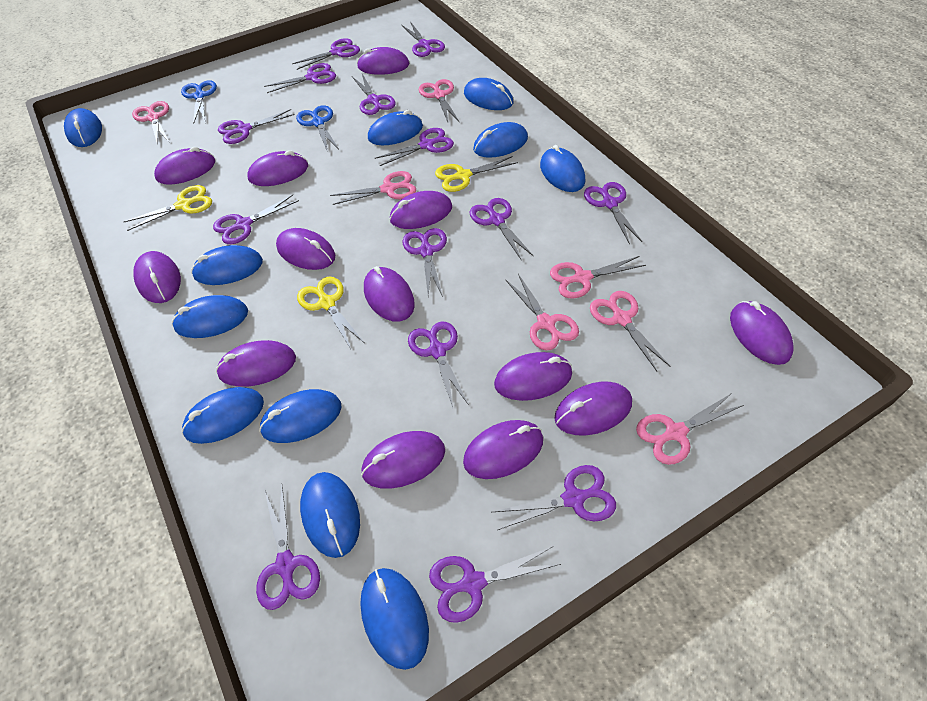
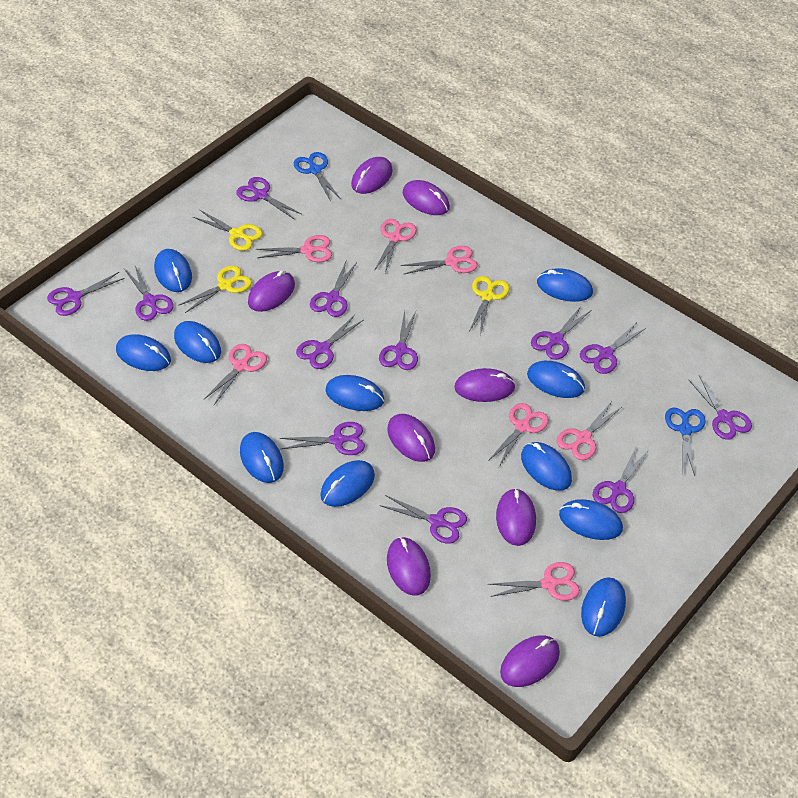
purple mouse: 13 -> 8
purple scissors: 14 -> 12

